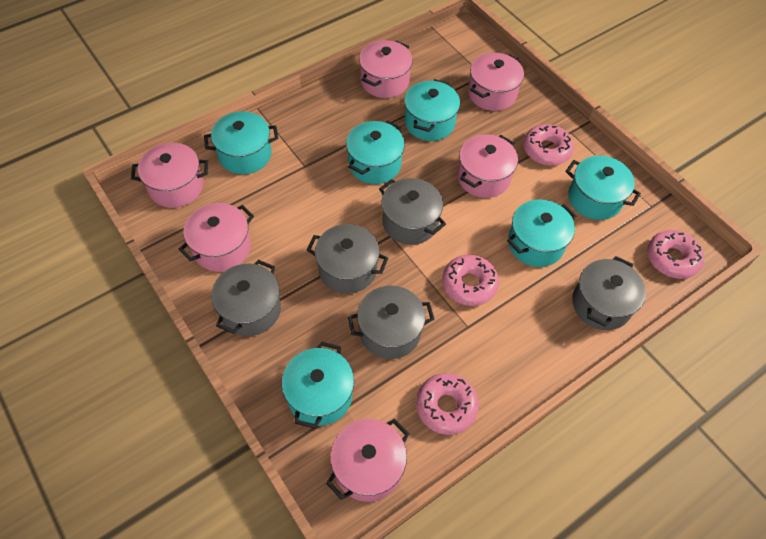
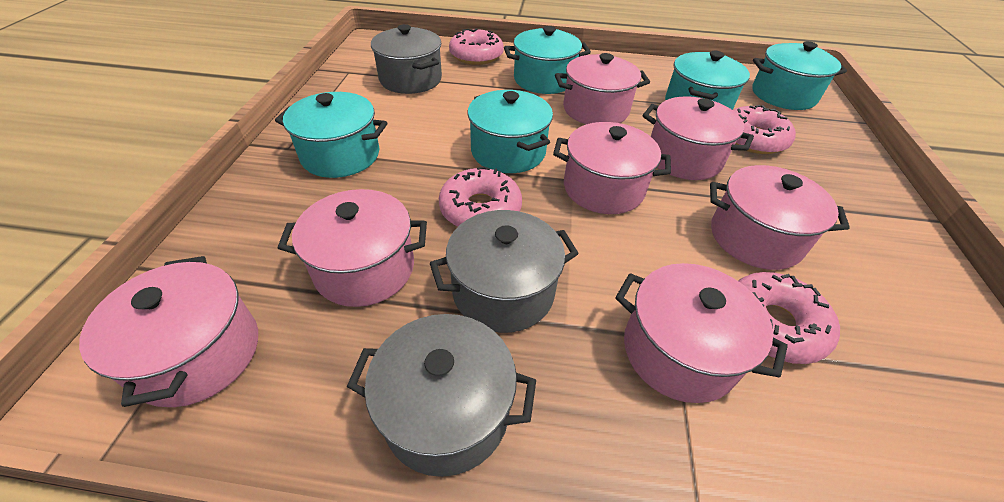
grey pot: 5 -> 3
pink pot: 6 -> 7
turquoise pot: 6 -> 5

